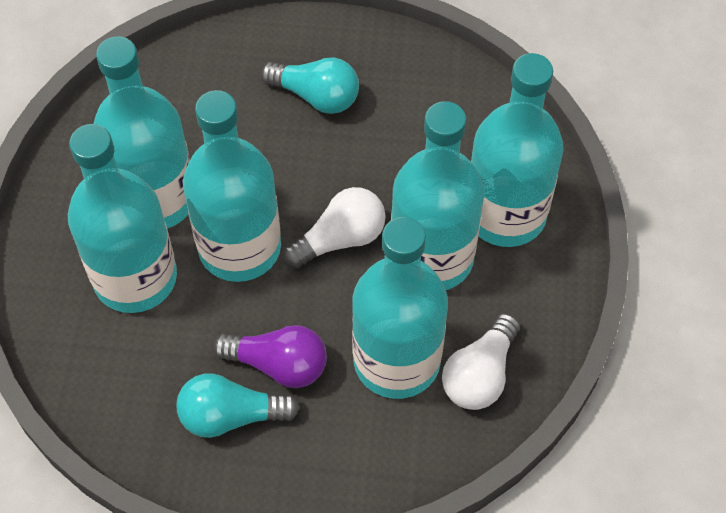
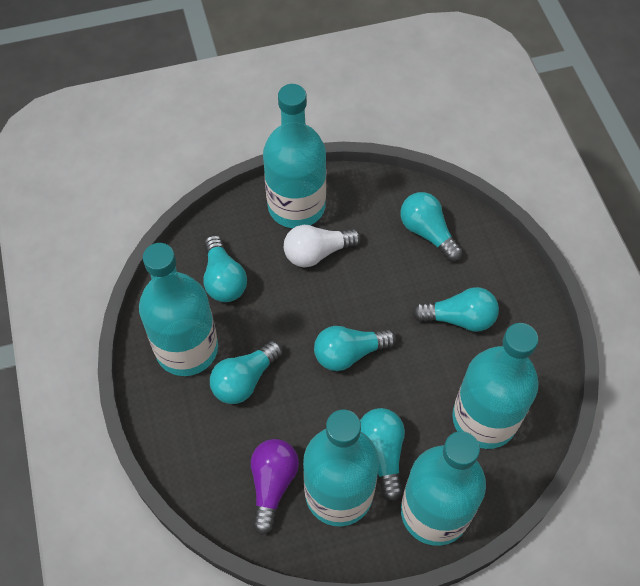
turquoise bottle: 6 -> 5
turquoise light bulb: 2 -> 6
white light bulb: 2 -> 1

